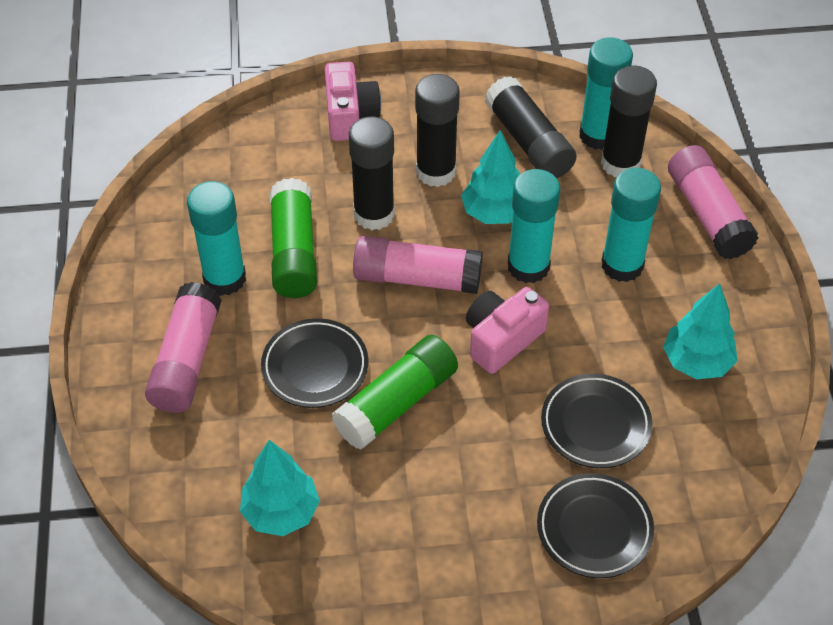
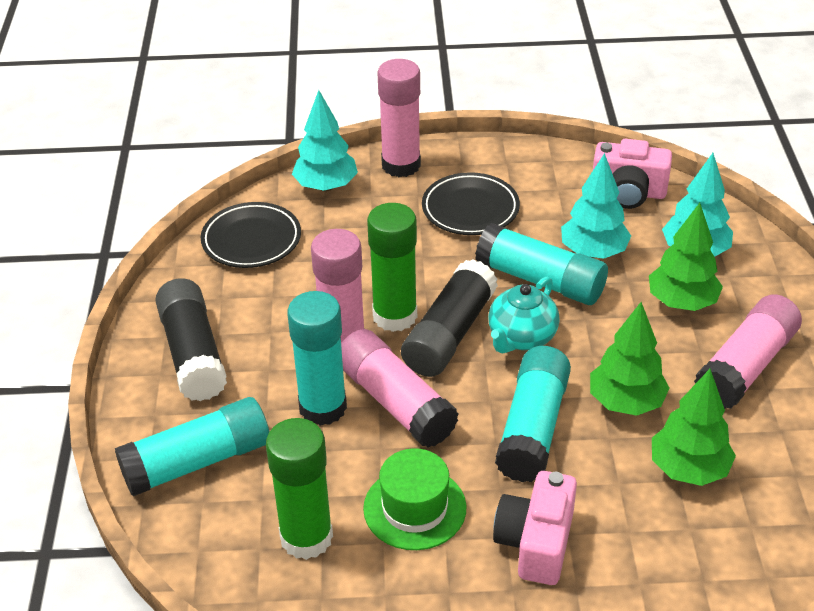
black glue stick: 4 -> 2
black plate: 3 -> 2
green hat: 0 -> 1
green tree: 0 -> 3
pink glue stick: 3 -> 4
turquoise teapot: 0 -> 1

